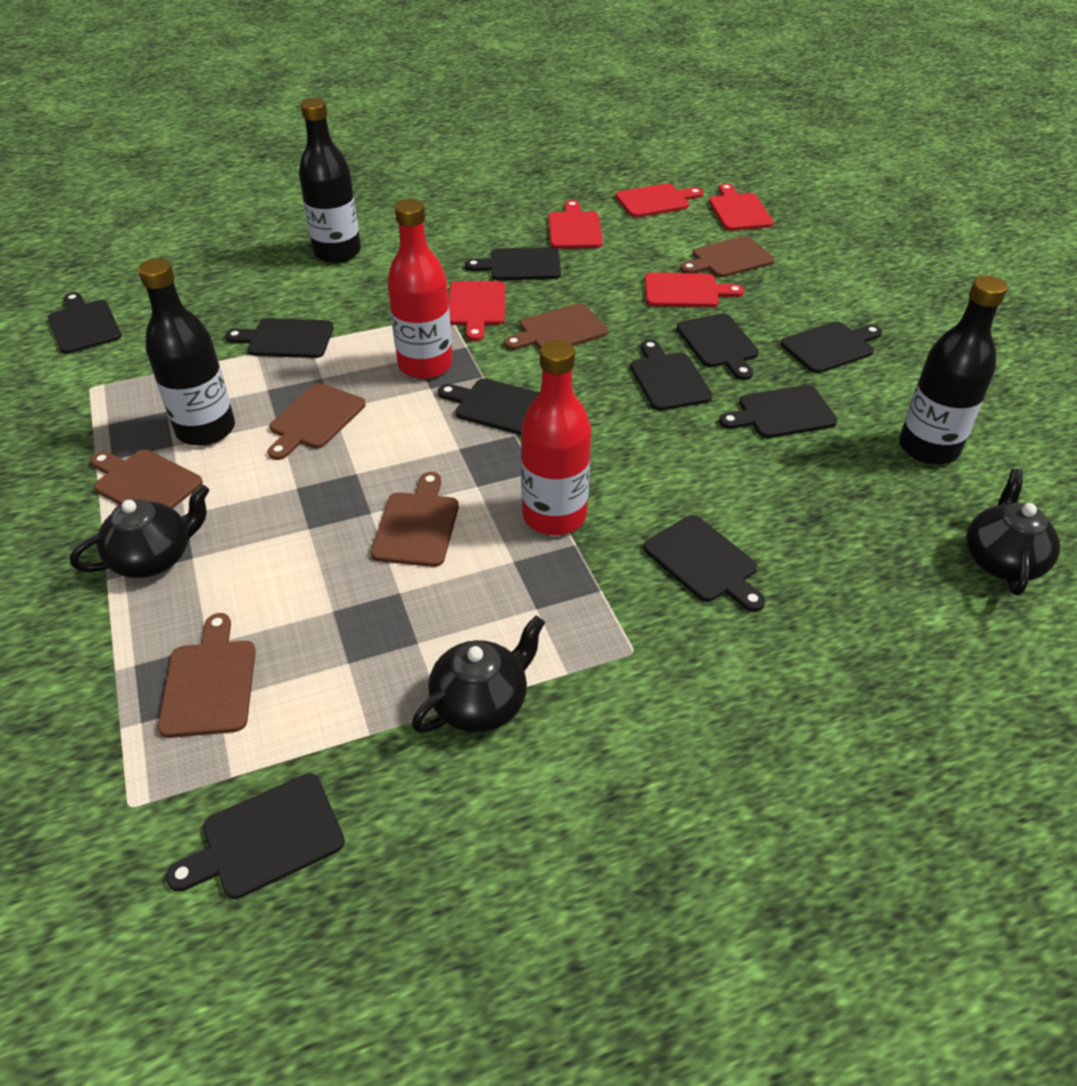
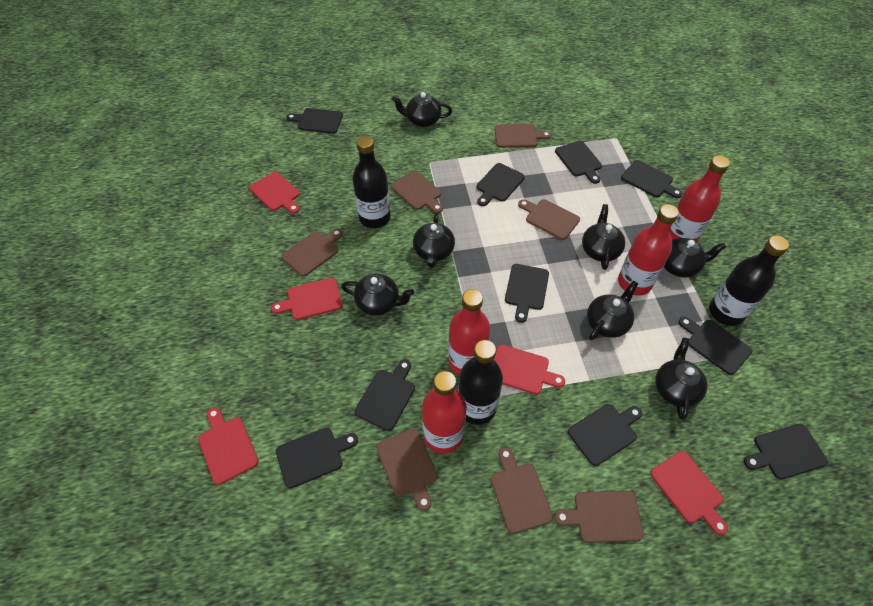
black teapot: 3 -> 7
brown cutting board: 6 -> 7
red bottle: 2 -> 4

